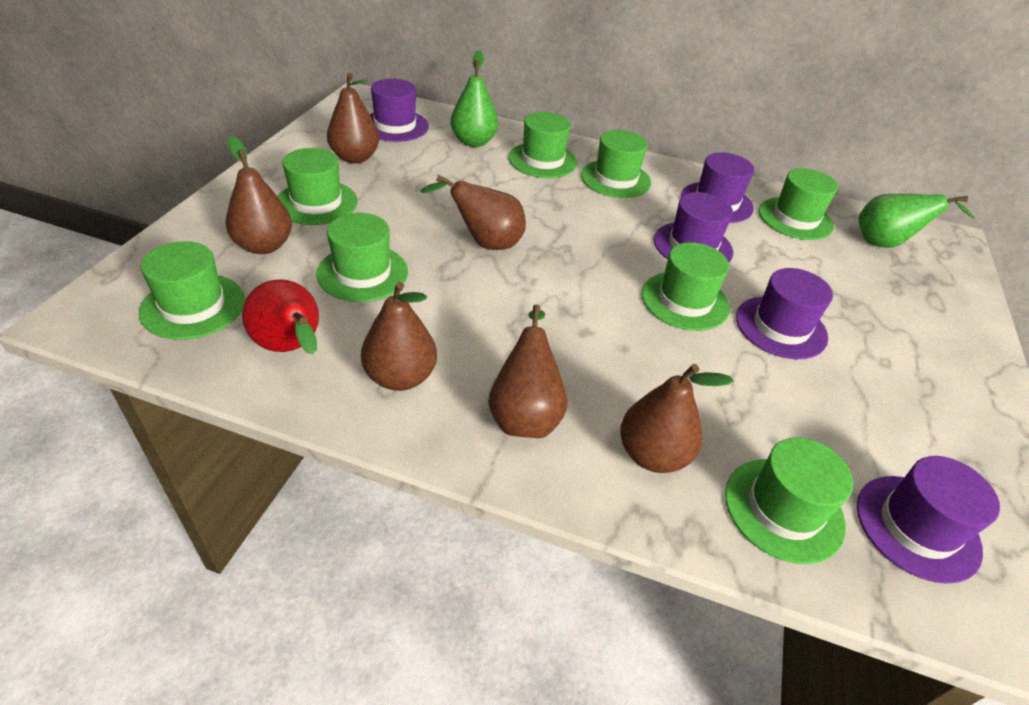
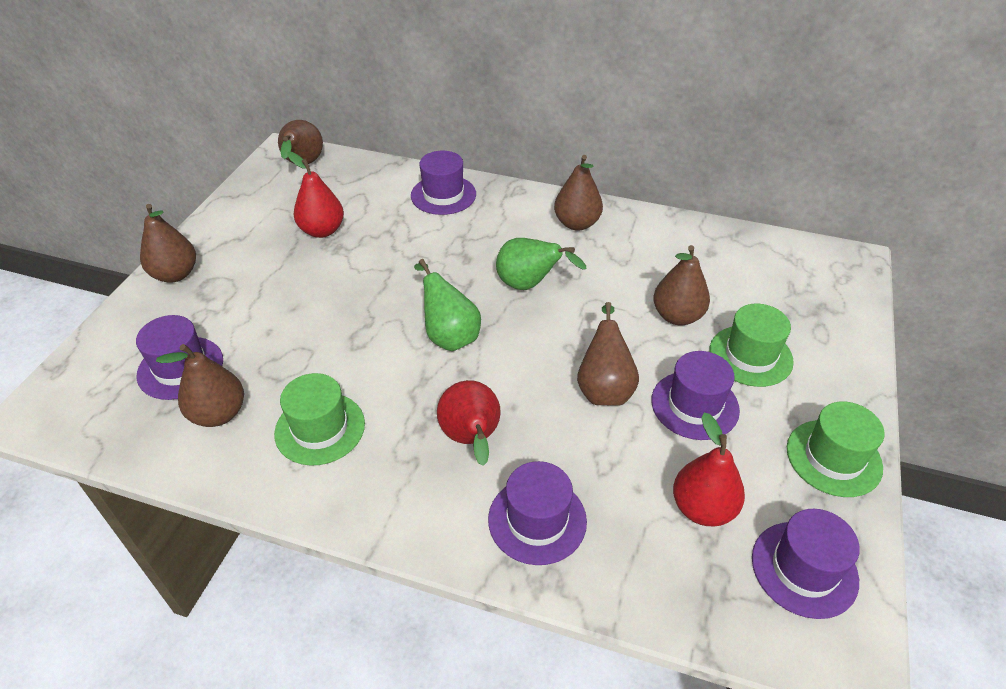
green hat: 8 -> 3
red pear: 1 -> 3

